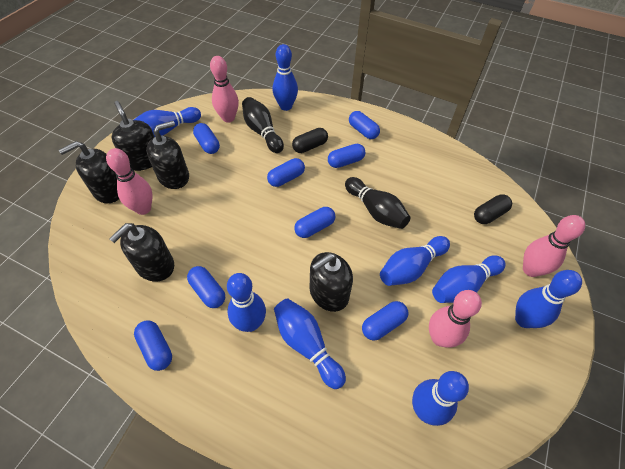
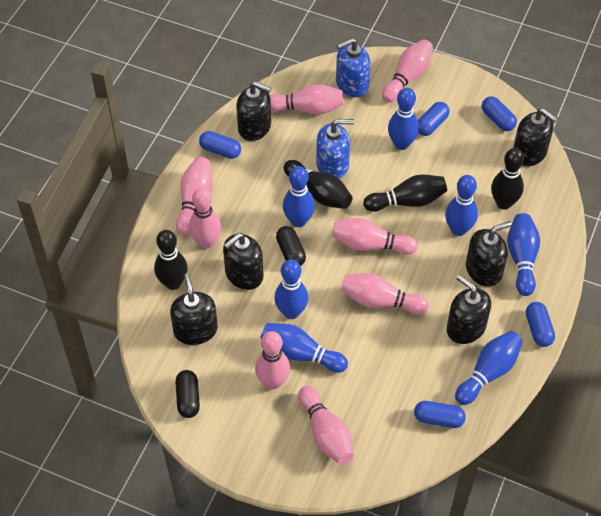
black bowling pin: 2 -> 4
black soap dispenser: 5 -> 6
blue bowling pin: 8 -> 7
blue capsule: 8 -> 5
blue soap dispenser: 0 -> 2
pink bowling pin: 4 -> 8

